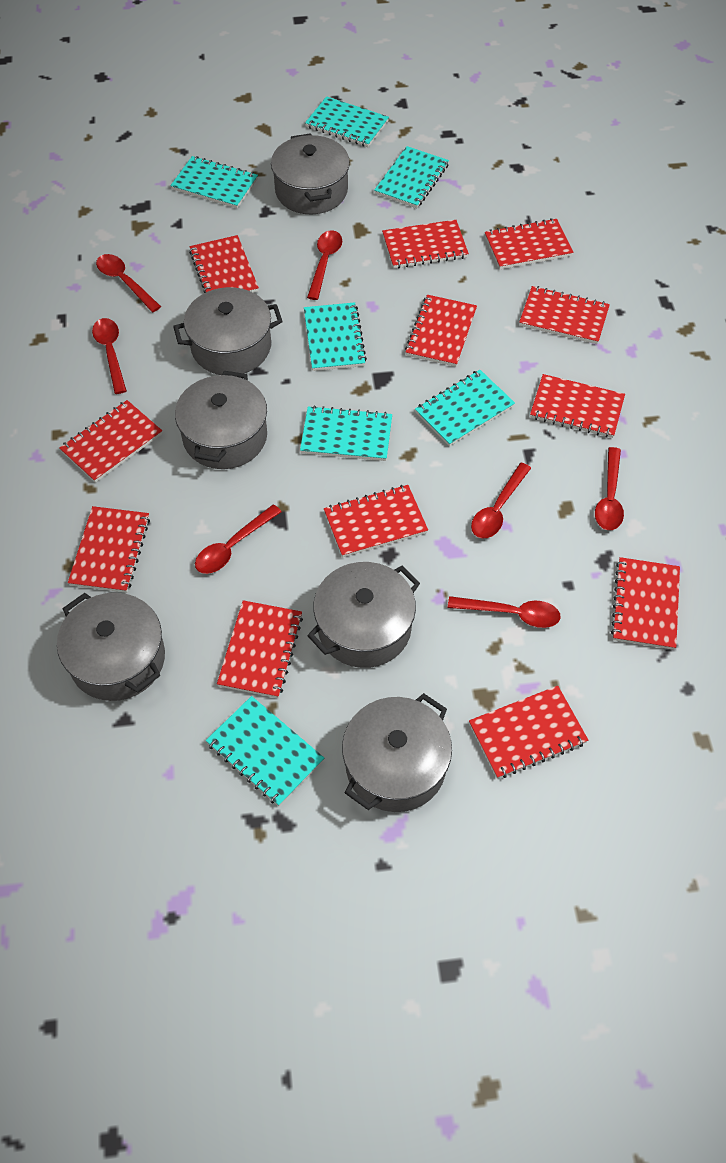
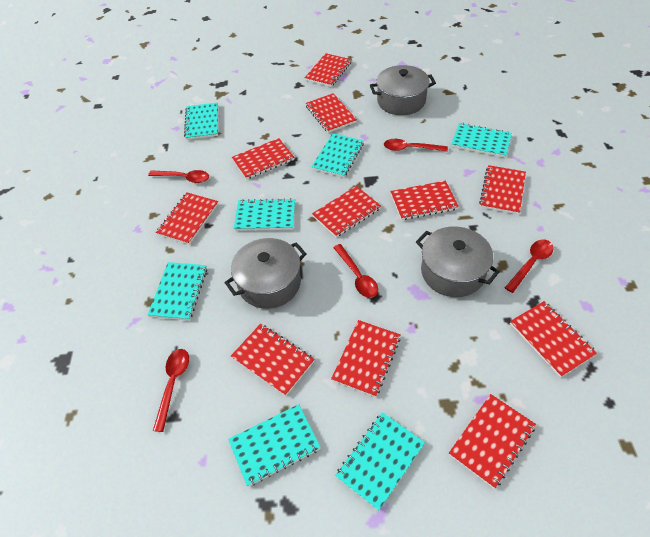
grey pot: 6 -> 3
red notebook: 12 -> 11
red spoon: 7 -> 5

